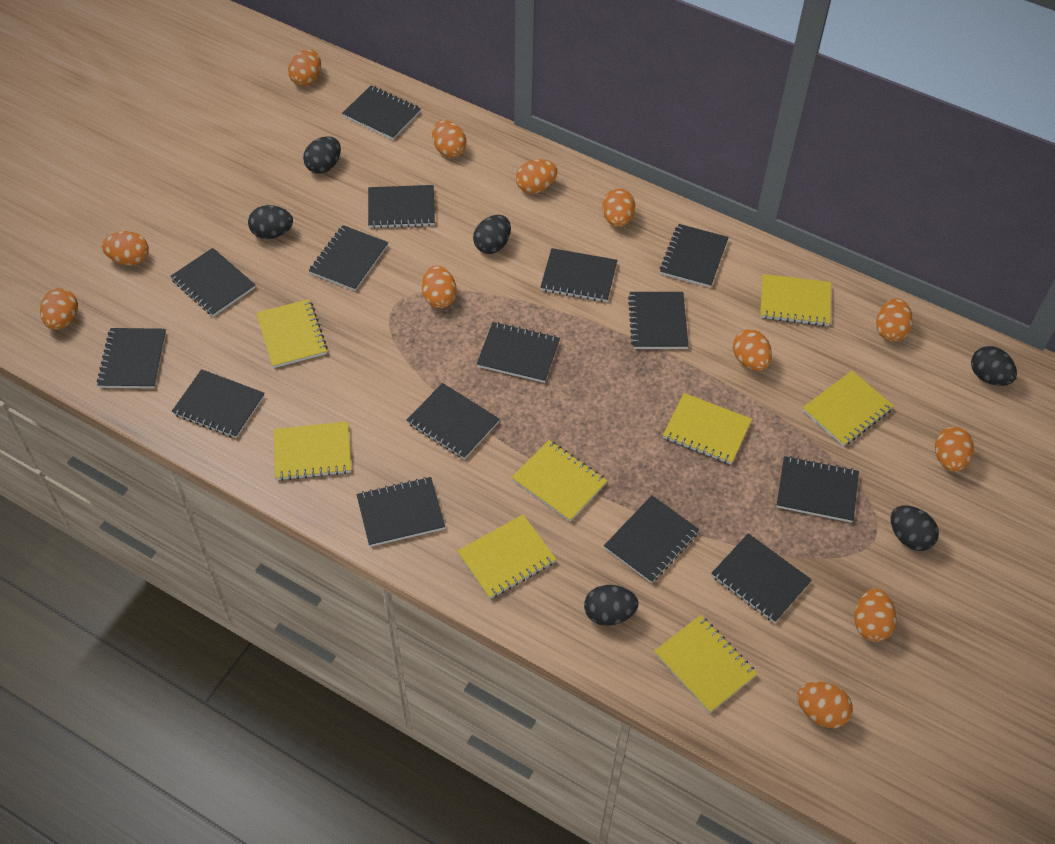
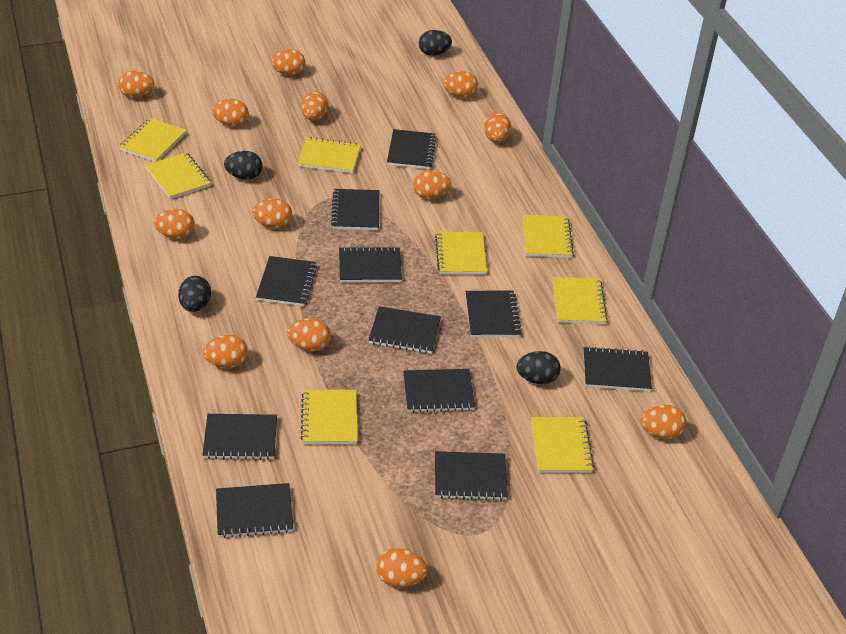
black egg: 6 -> 4
black notebook: 15 -> 11
orange egg: 12 -> 13

